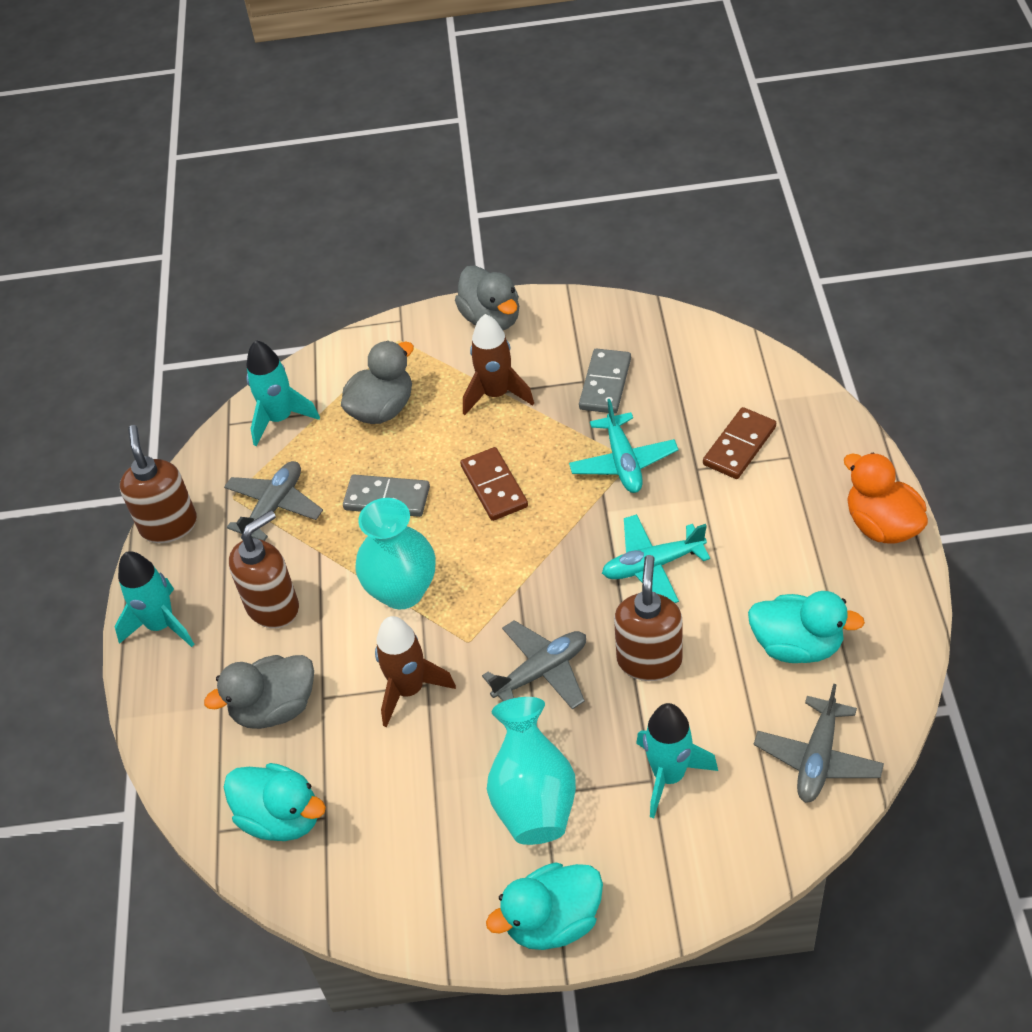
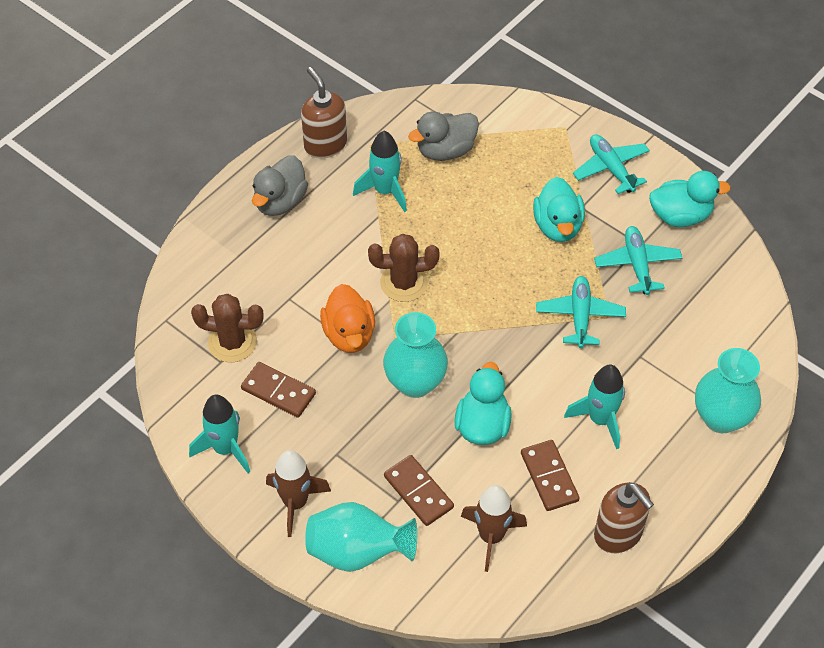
brown cactus: 0 -> 2
brown domino: 2 -> 3
brown soap dispenser: 3 -> 2
grey domino: 2 -> 0
grey duck: 3 -> 2
grey plane: 3 -> 0
turquoise plane: 2 -> 3
turquoise vase: 2 -> 3

